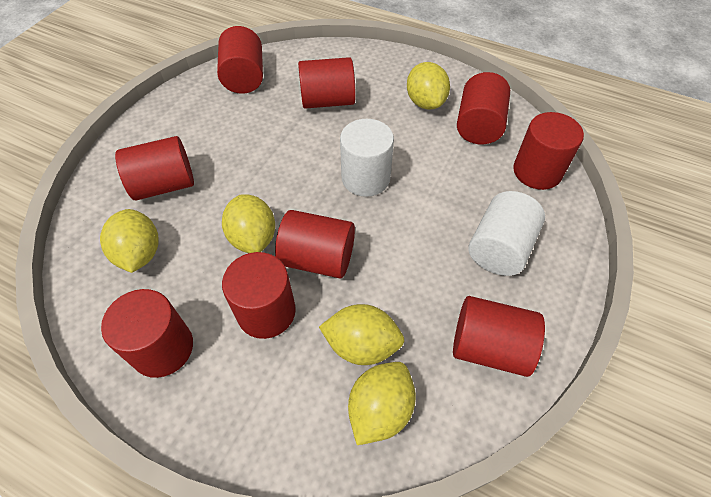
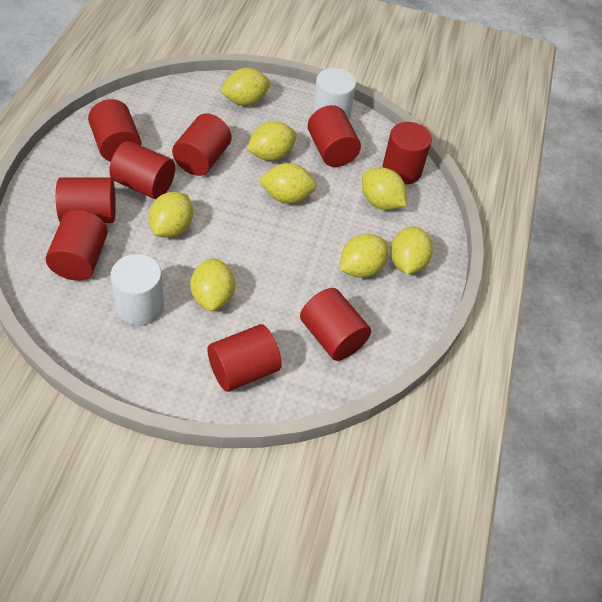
yellow lemon: 5 -> 8

